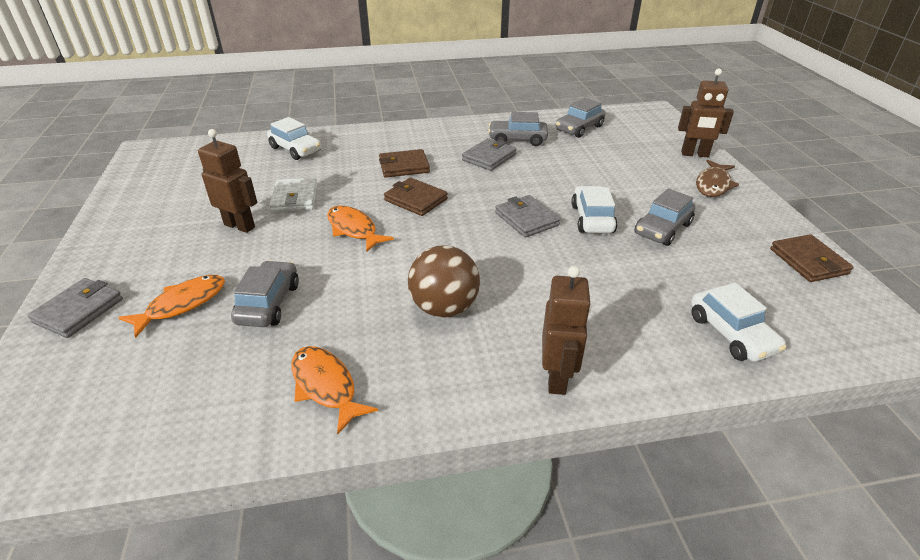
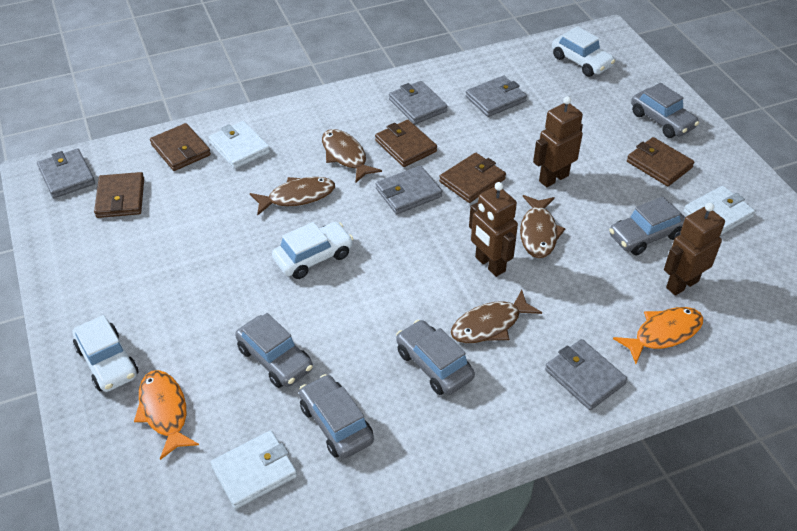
brown ball: 1 -> 0
brown fish: 1 -> 4
brown wallet: 3 -> 5
grey car: 4 -> 5
grey wallet: 3 -> 5
orange fish: 3 -> 2
white wallet: 1 -> 3

